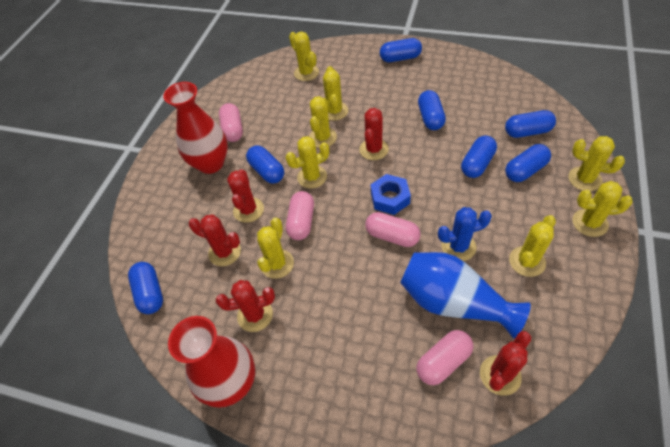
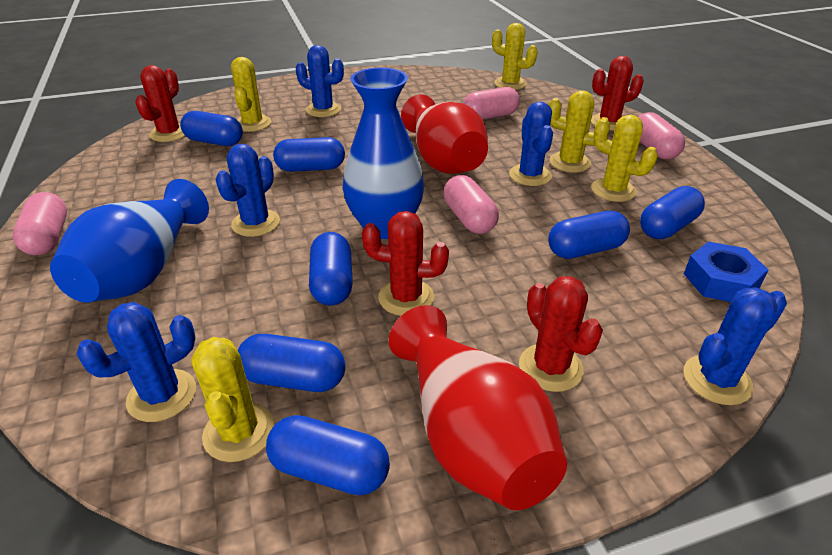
blue cactus: 1 -> 5
blue vase: 1 -> 2
red cactus: 5 -> 4
yellow cactus: 8 -> 5

